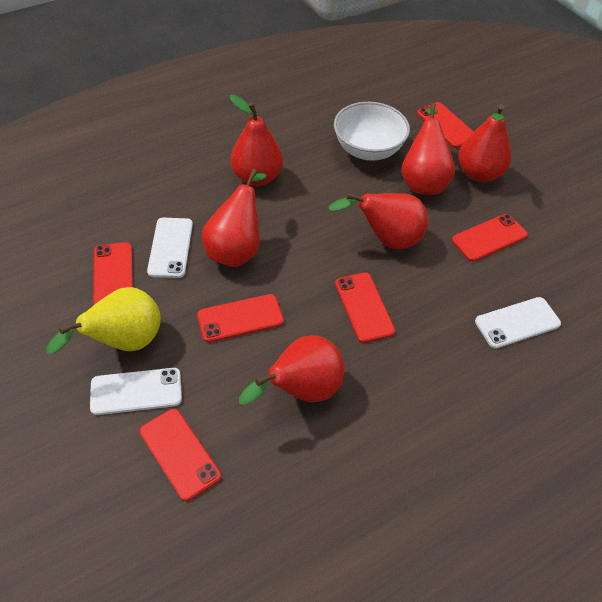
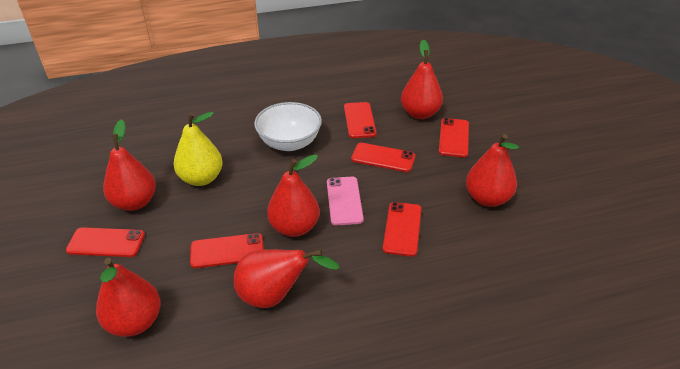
pink phone: 0 -> 1
white phone: 3 -> 0

